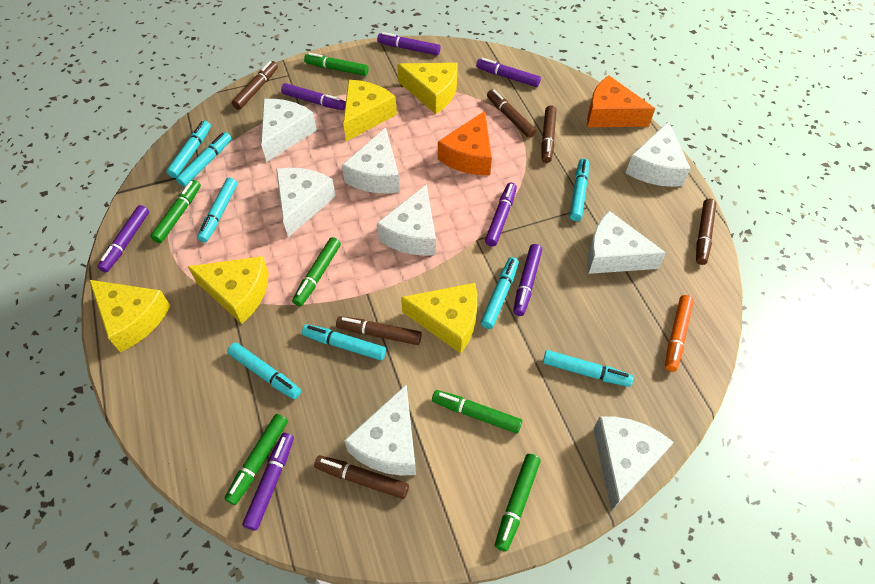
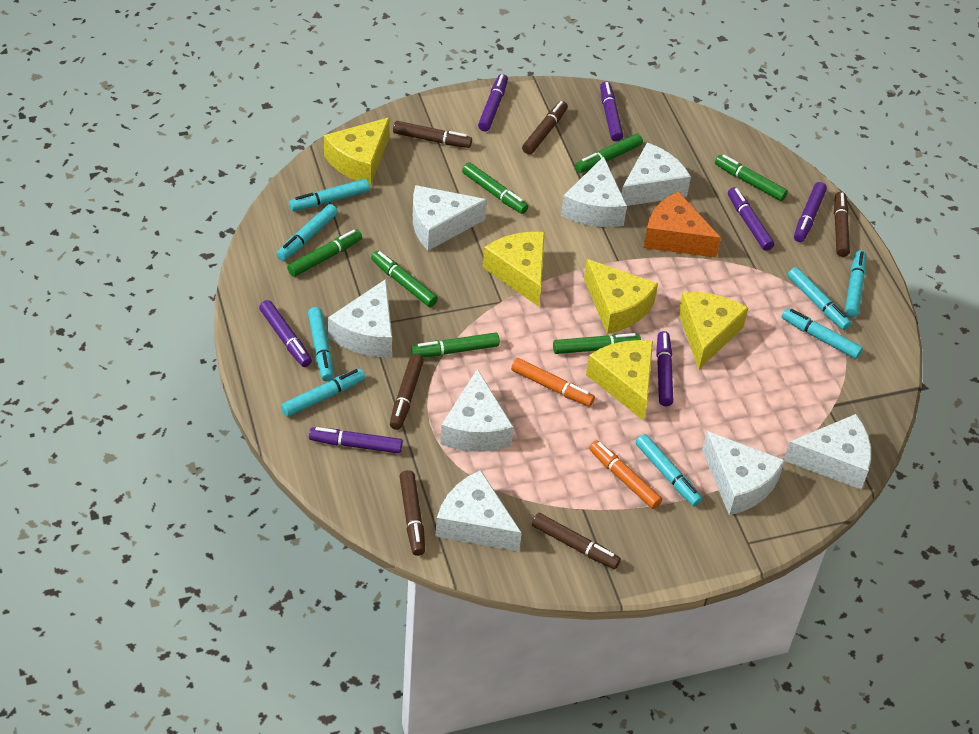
green marker: 6 -> 7
orange cheese: 2 -> 1
orange marker: 1 -> 2

